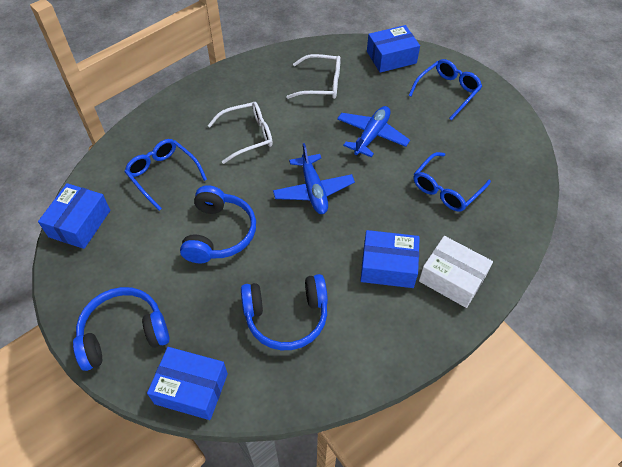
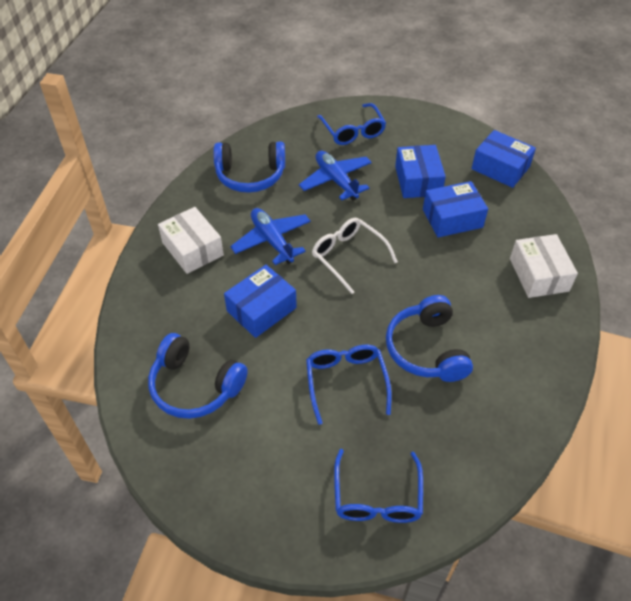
white box: 1 -> 2
white glasses: 2 -> 1

